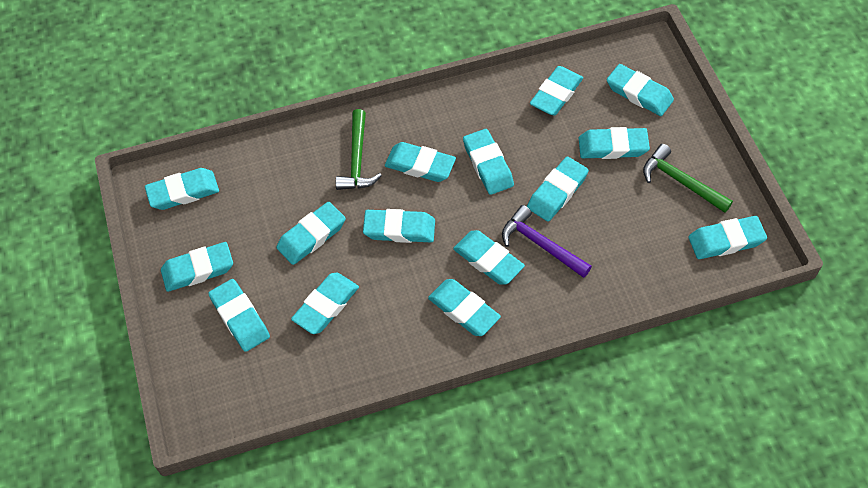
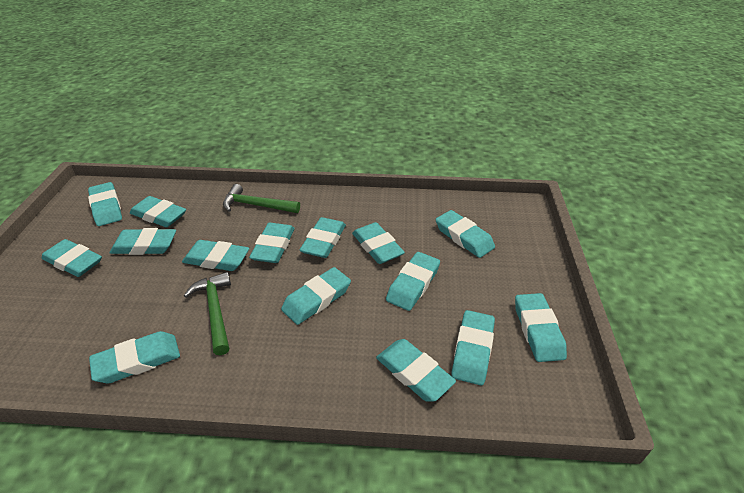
purple hammer: 1 -> 0

